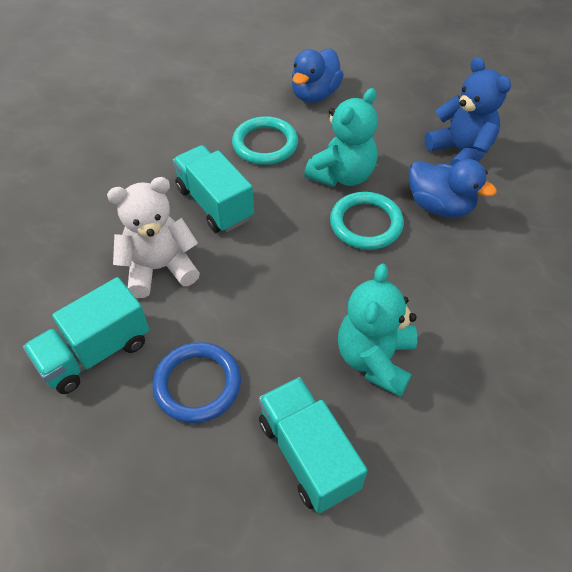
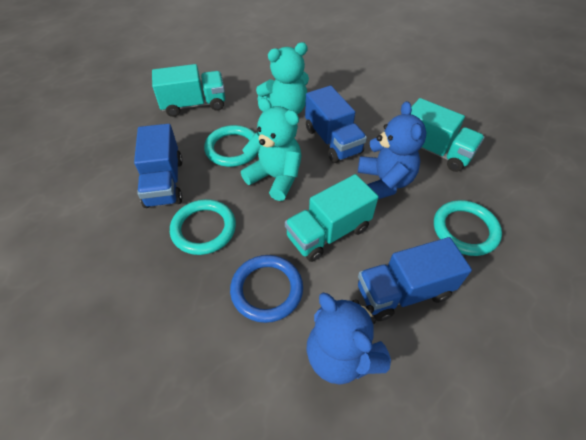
blue duck: 2 -> 0
blue teddy bear: 1 -> 2
blue truck: 0 -> 3
turquoise ring: 2 -> 3
white teddy bear: 1 -> 0

